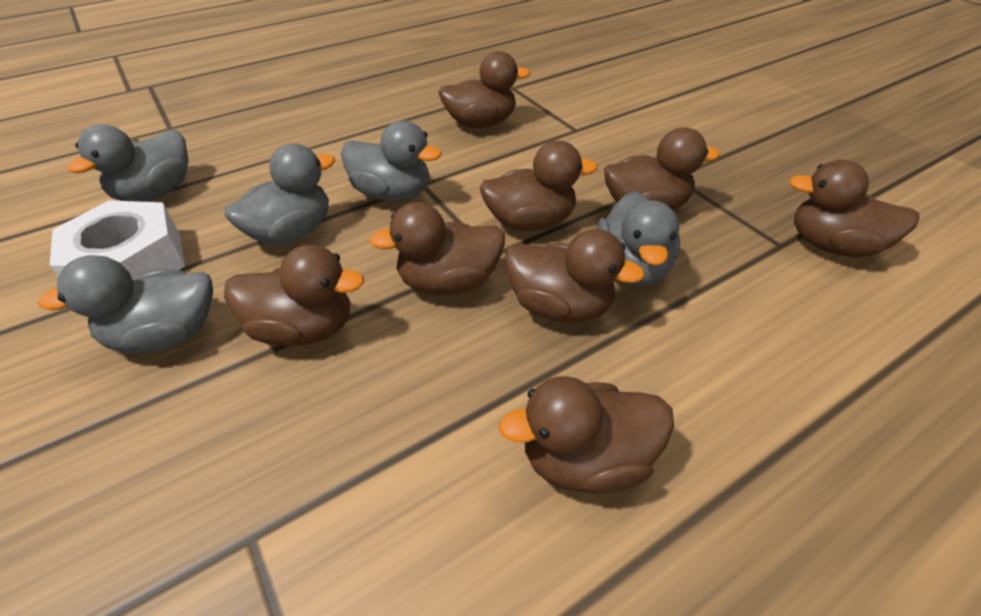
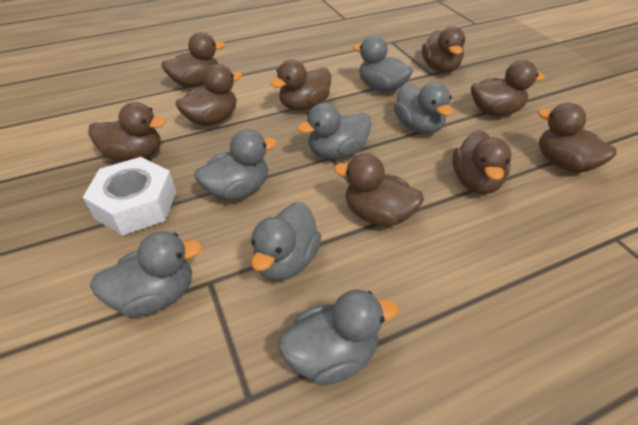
brown duck: 8 -> 9
grey duck: 5 -> 7

